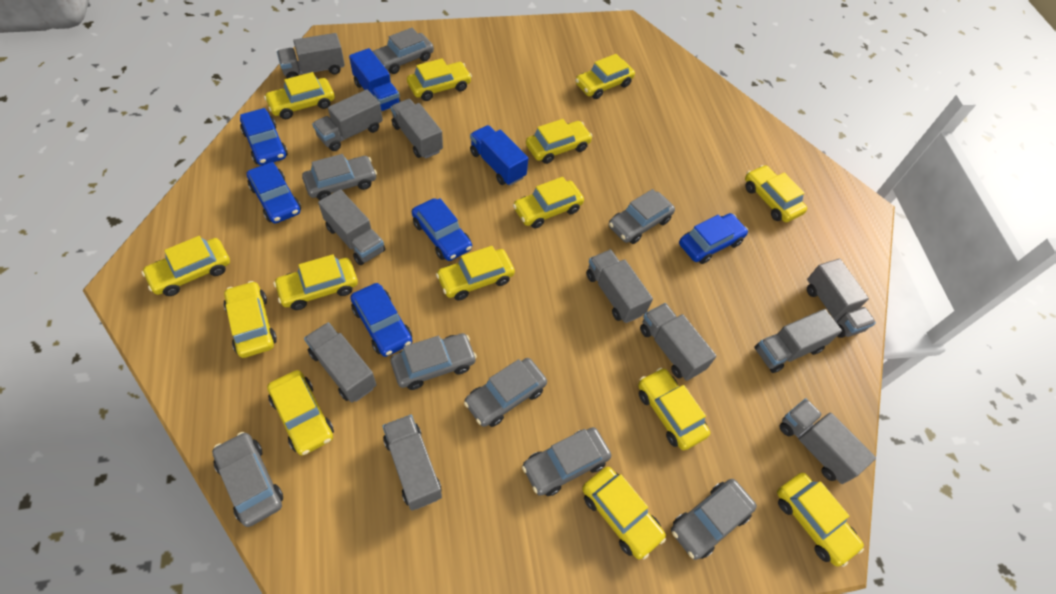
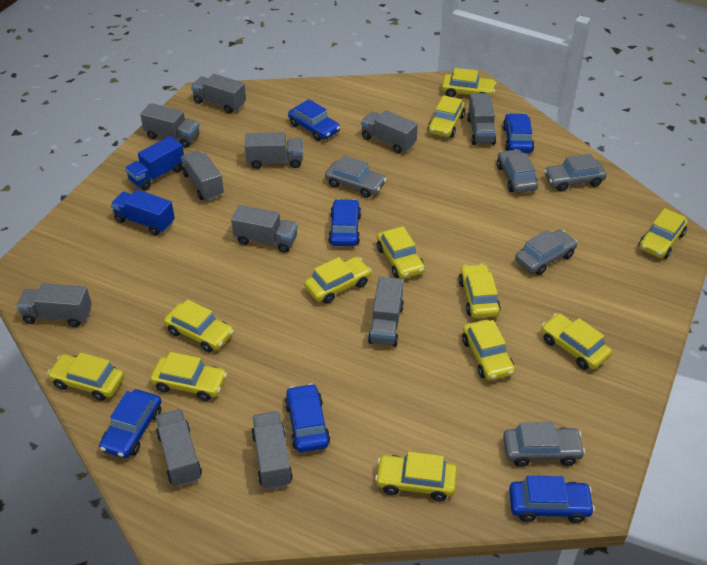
blue car: 5 -> 6
grey car: 8 -> 5
yellow car: 14 -> 12

